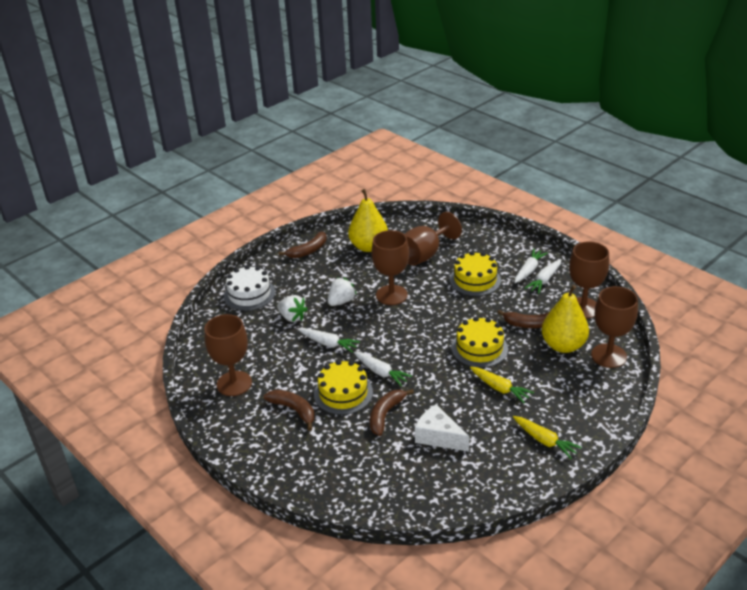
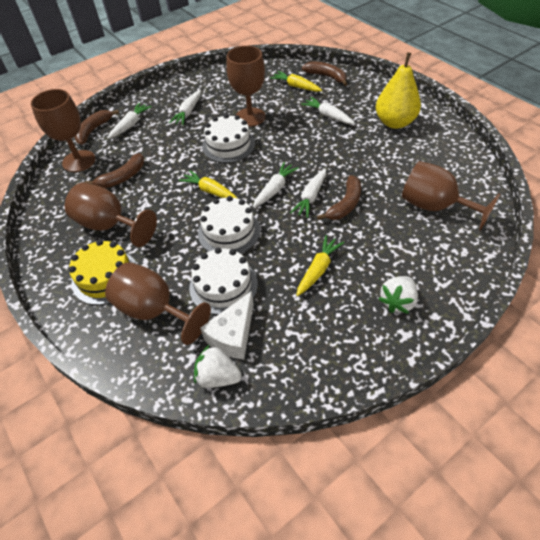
white cake: 1 -> 3
white carrot: 4 -> 5
yellow cake: 3 -> 1
yellow carrot: 2 -> 3
yellow pear: 2 -> 1

